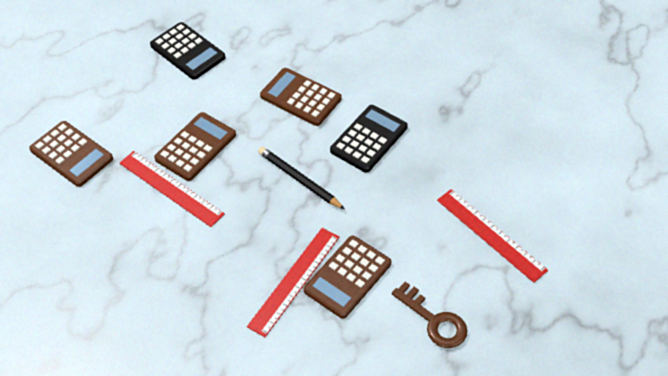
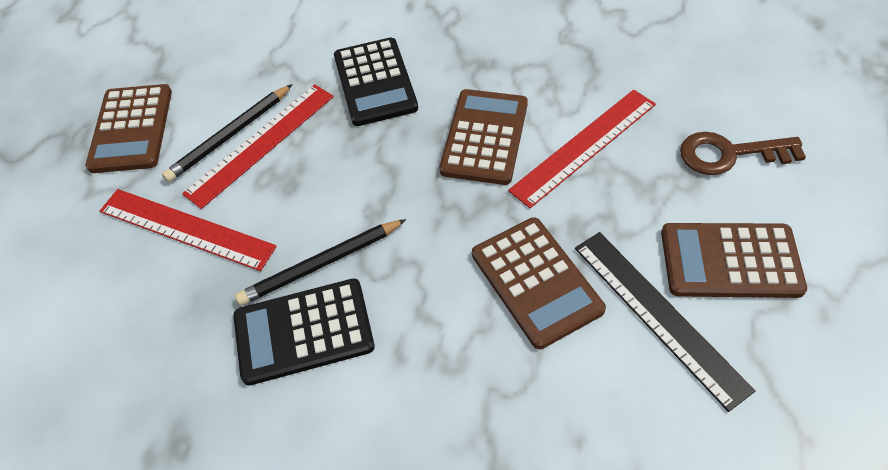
black pencil: 1 -> 2
black ruler: 0 -> 1

